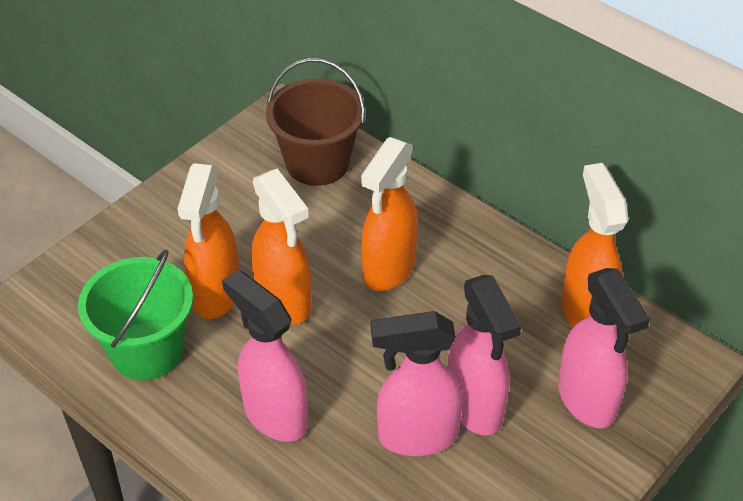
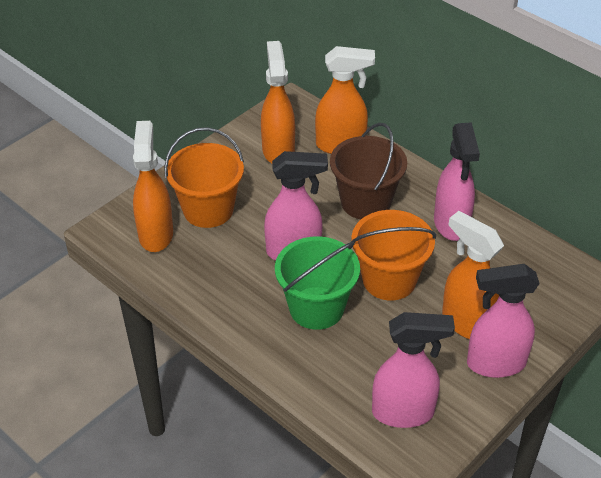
orange bucket: 0 -> 2

